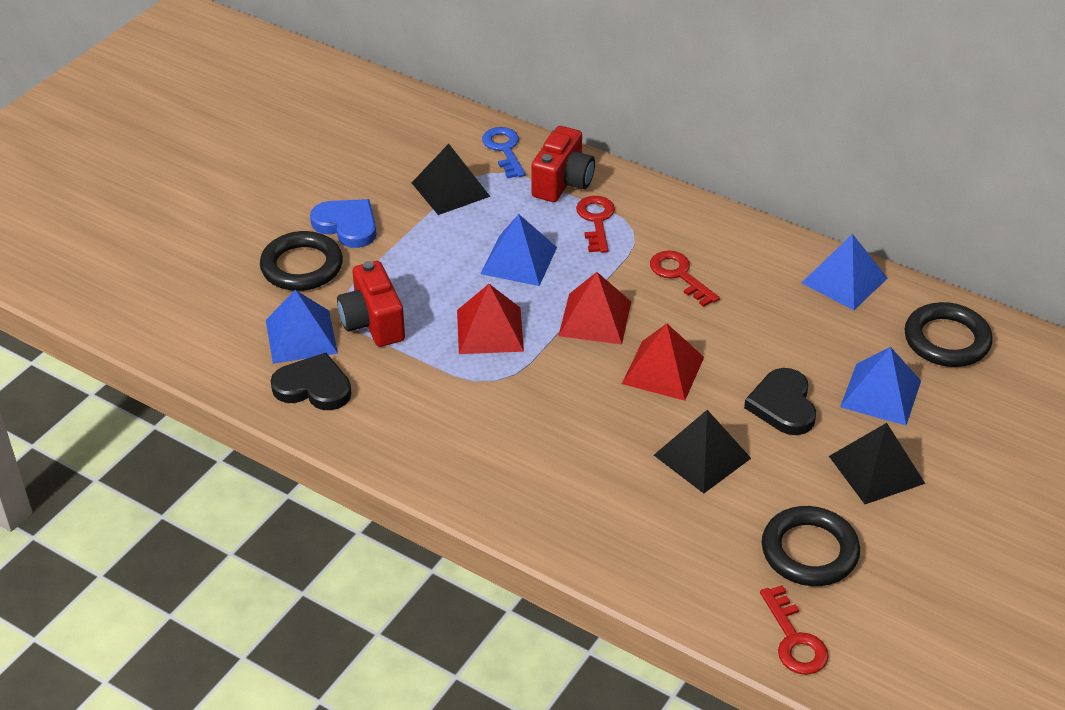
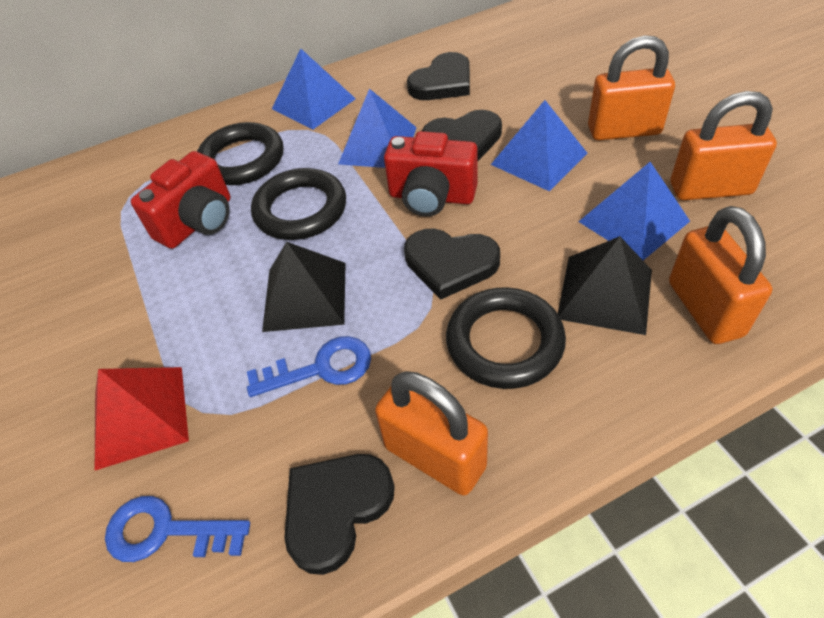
black heart: 2 -> 4
black pyramid: 3 -> 2
blue heart: 1 -> 0
blue key: 1 -> 2
orange padlock: 0 -> 4
red key: 3 -> 0
red pyramid: 3 -> 1

